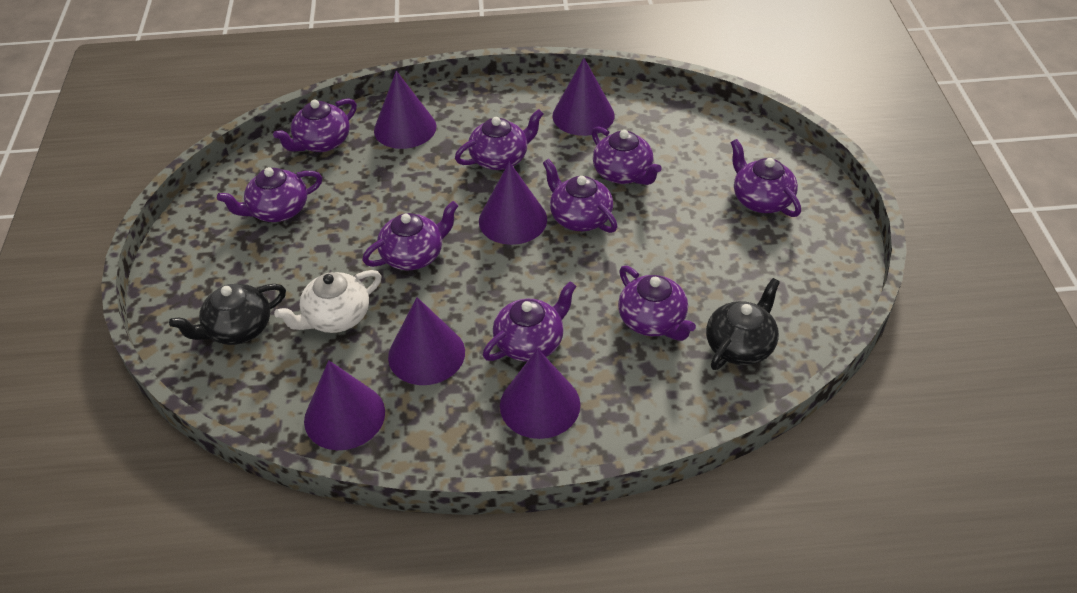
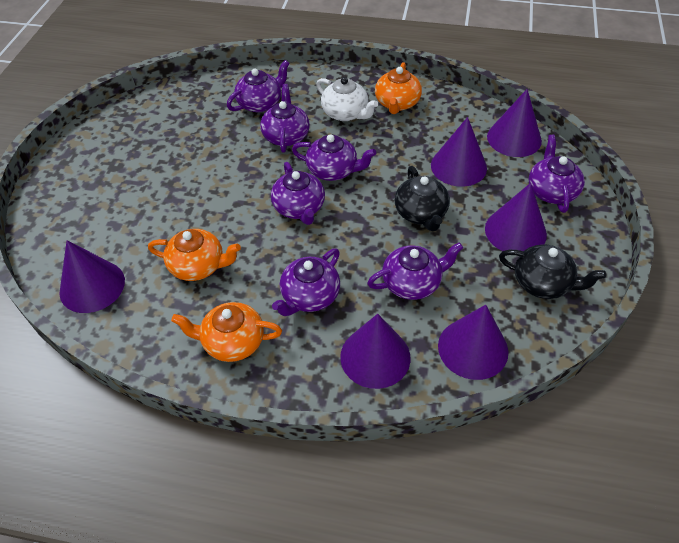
orange teapot: 0 -> 3
purple teapot: 9 -> 7

